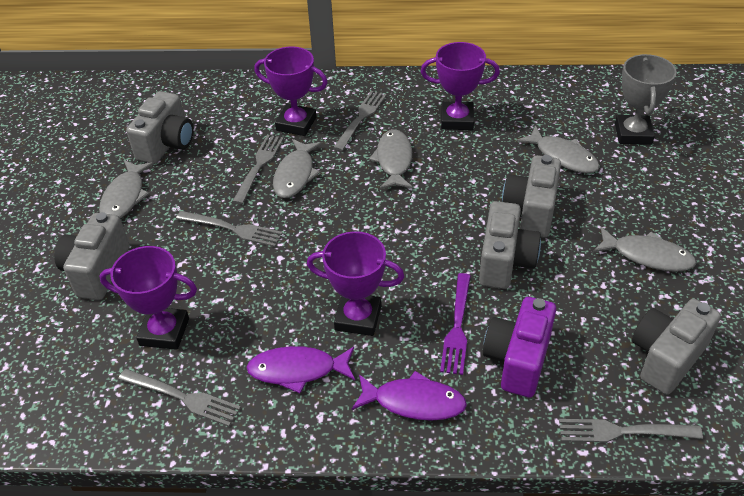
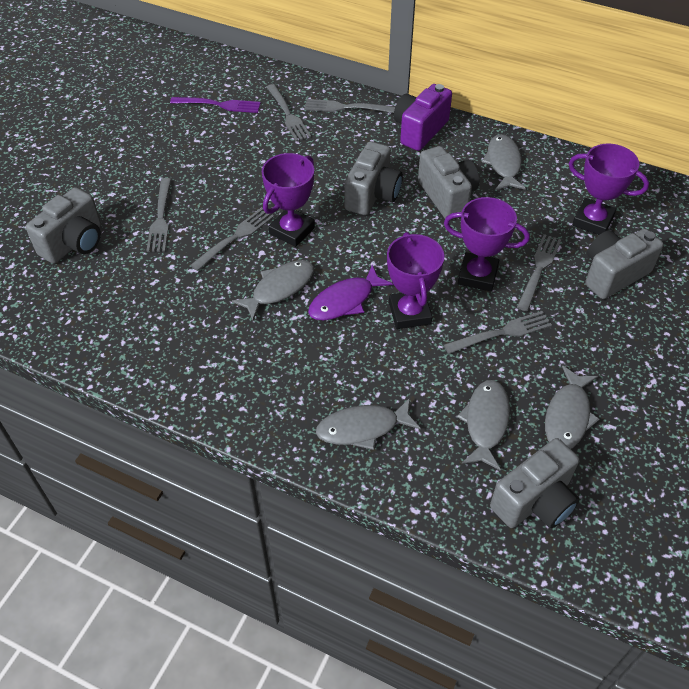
grey fork: 5 -> 6
grey trophy: 1 -> 0
purple fish: 2 -> 1

